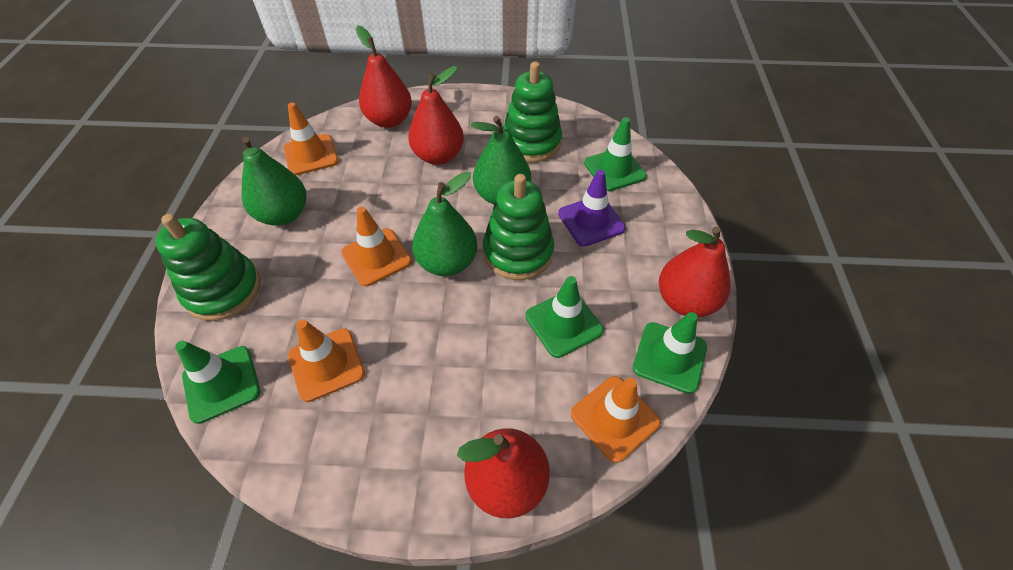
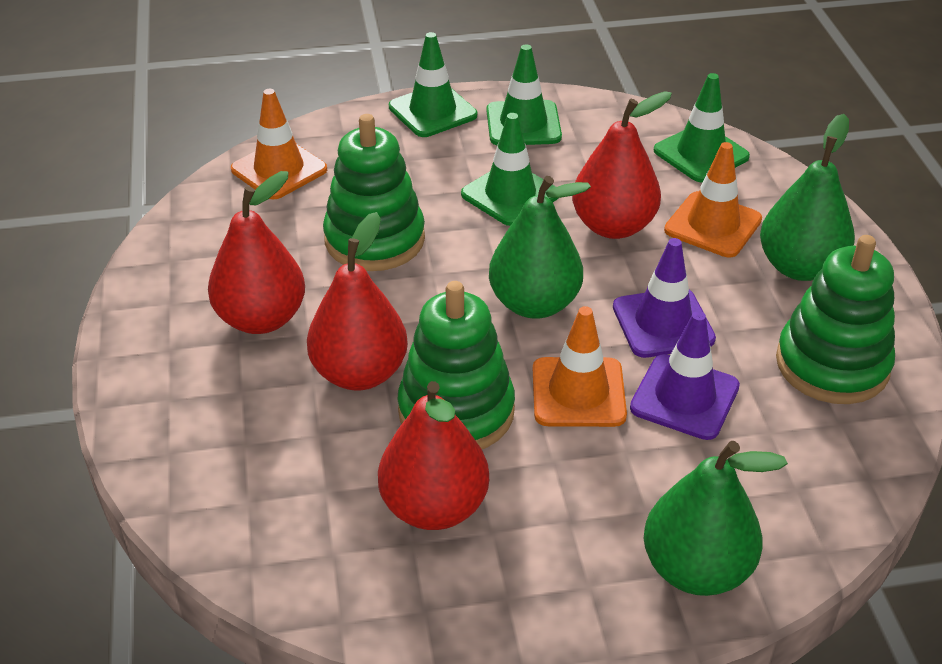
orange traffic cone: 4 -> 3
purple traffic cone: 1 -> 2

